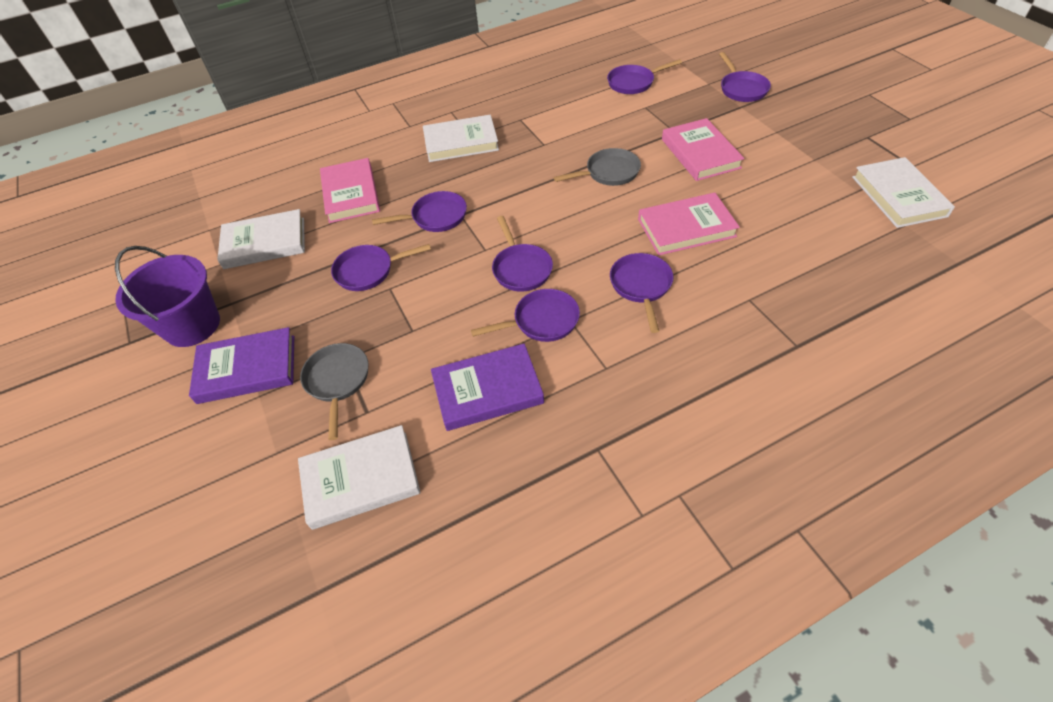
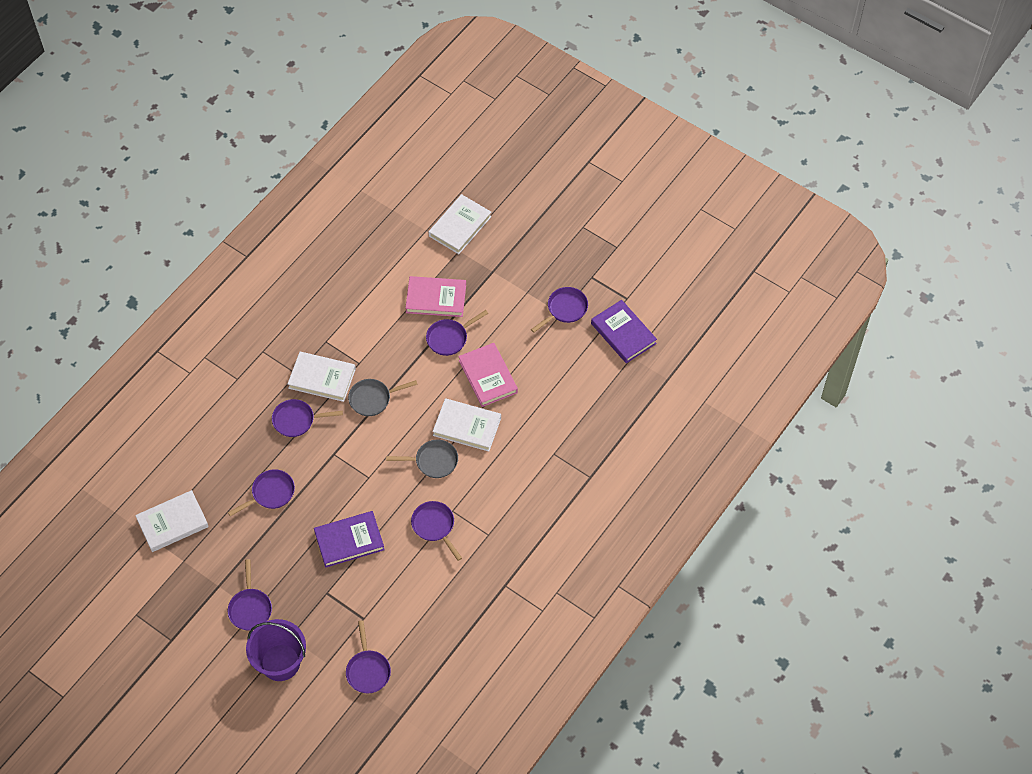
pink book: 3 -> 2

